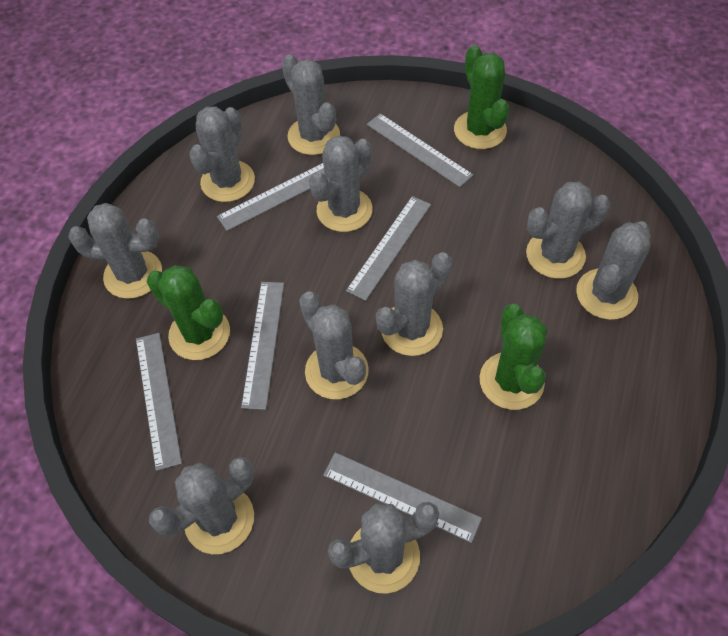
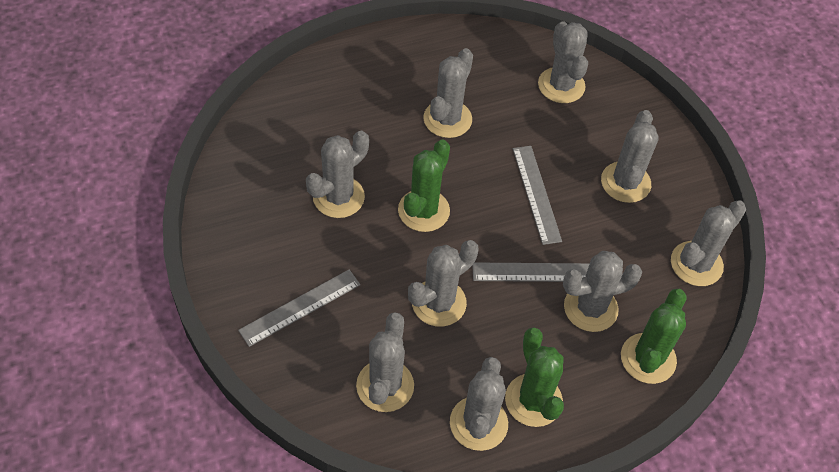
grey cactus: 10 -> 9
grey ruler: 6 -> 3

